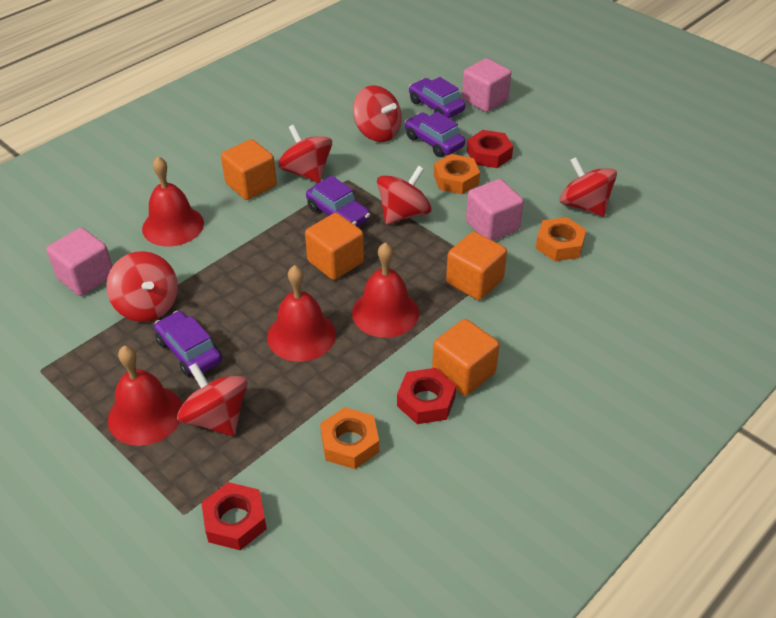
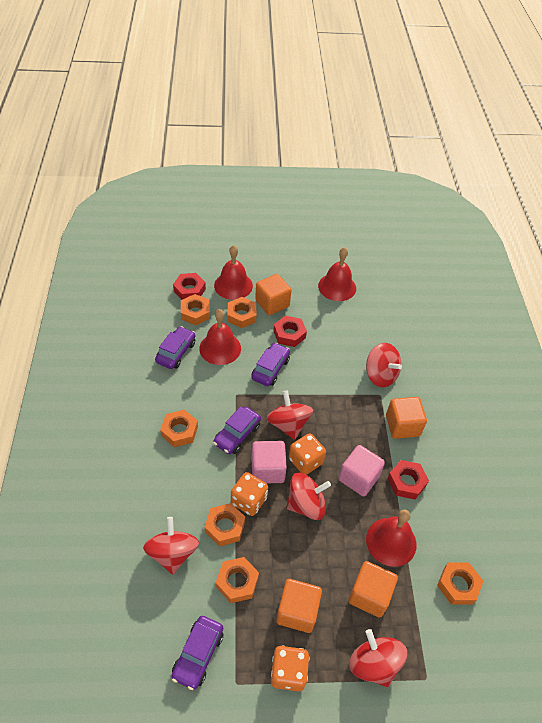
orange dice: 0 -> 3
orange nut: 3 -> 6
pink cube: 3 -> 2
red spinning top: 6 -> 5

